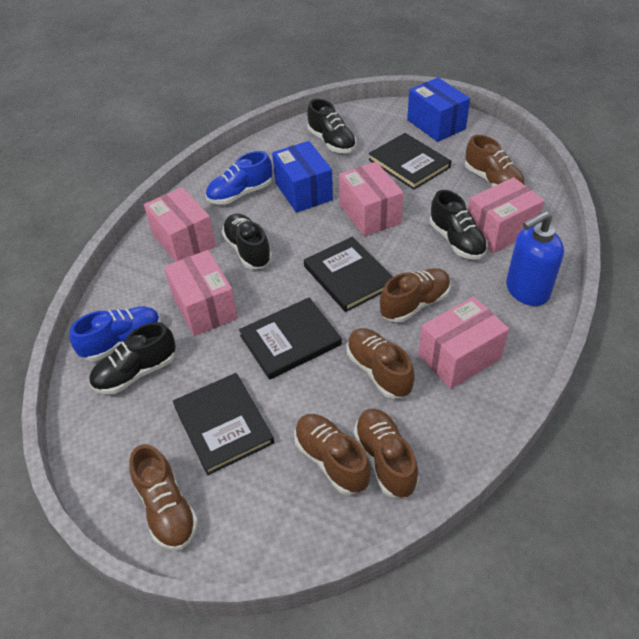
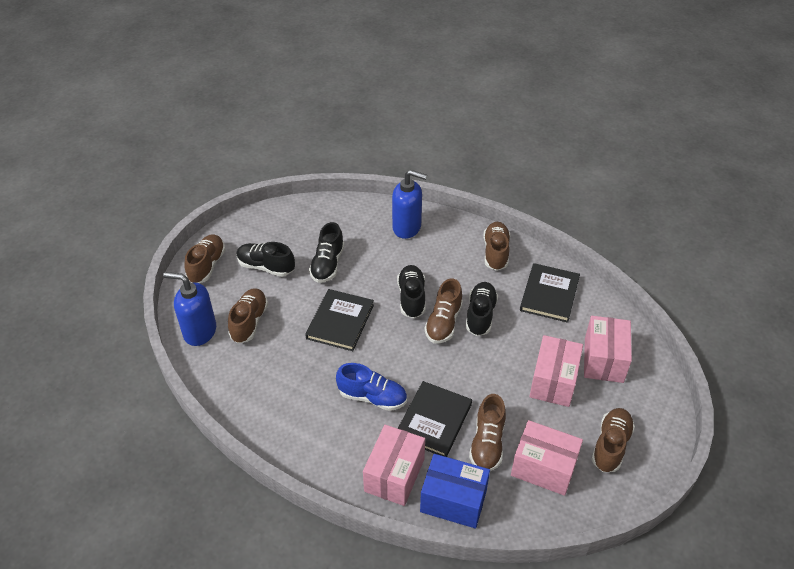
black book: 4 -> 3
blue box: 2 -> 1
blue shoe: 2 -> 1
blue soap dispenser: 1 -> 2
pink box: 5 -> 4

